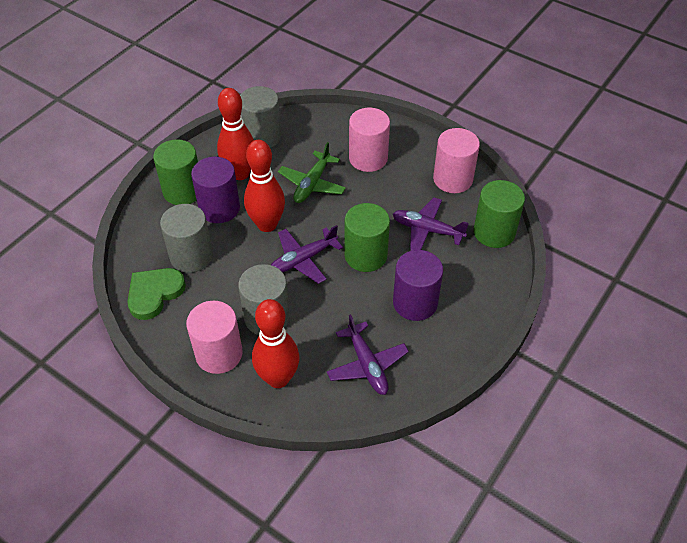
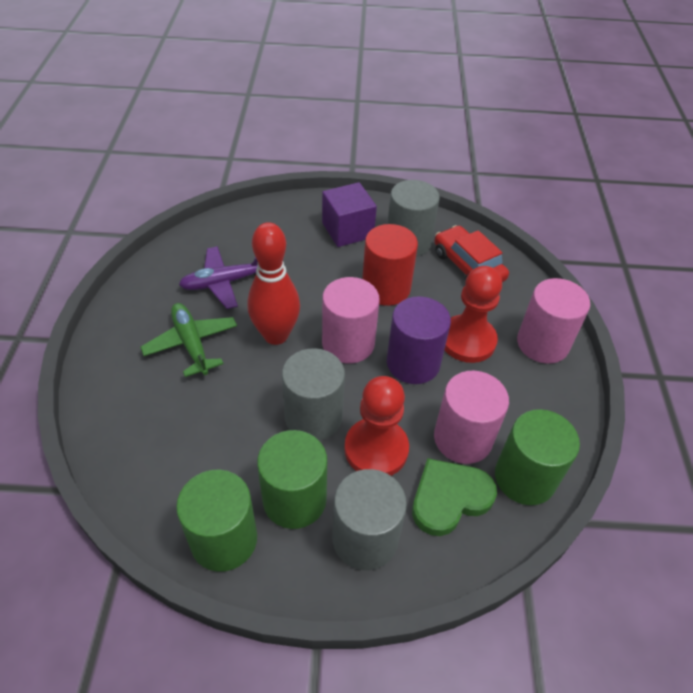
purple cube: 0 -> 1
purple cylinder: 2 -> 1
purple plane: 3 -> 1
red bowling pin: 3 -> 1
red car: 0 -> 1
red cylinder: 0 -> 1
red pawn: 0 -> 2

